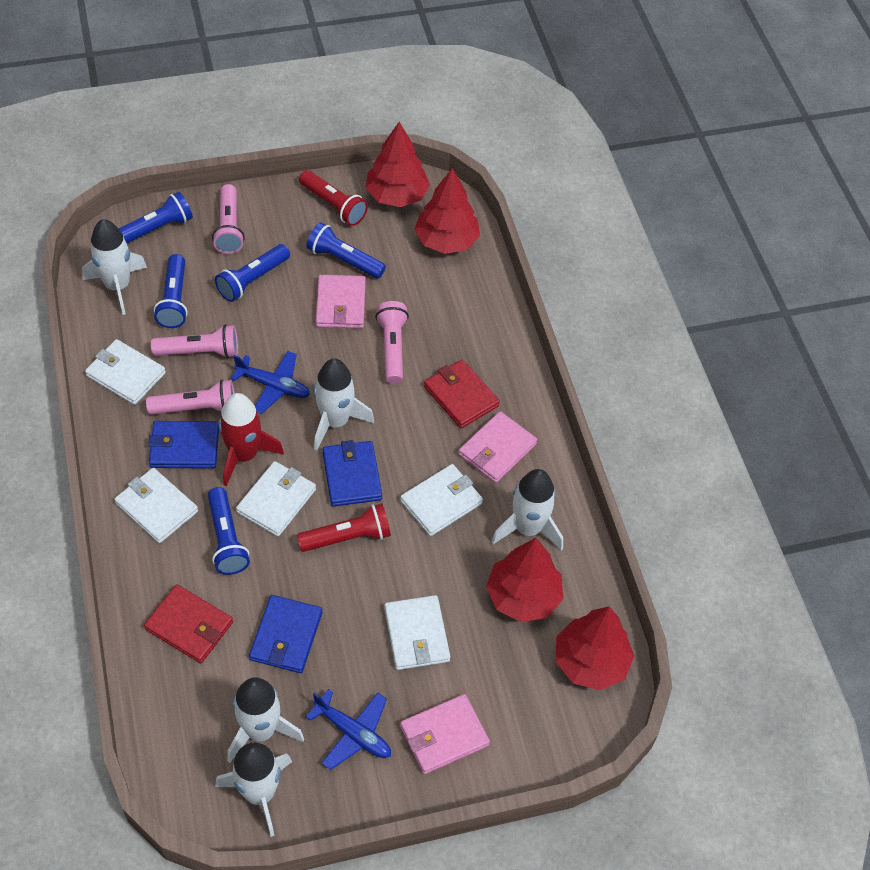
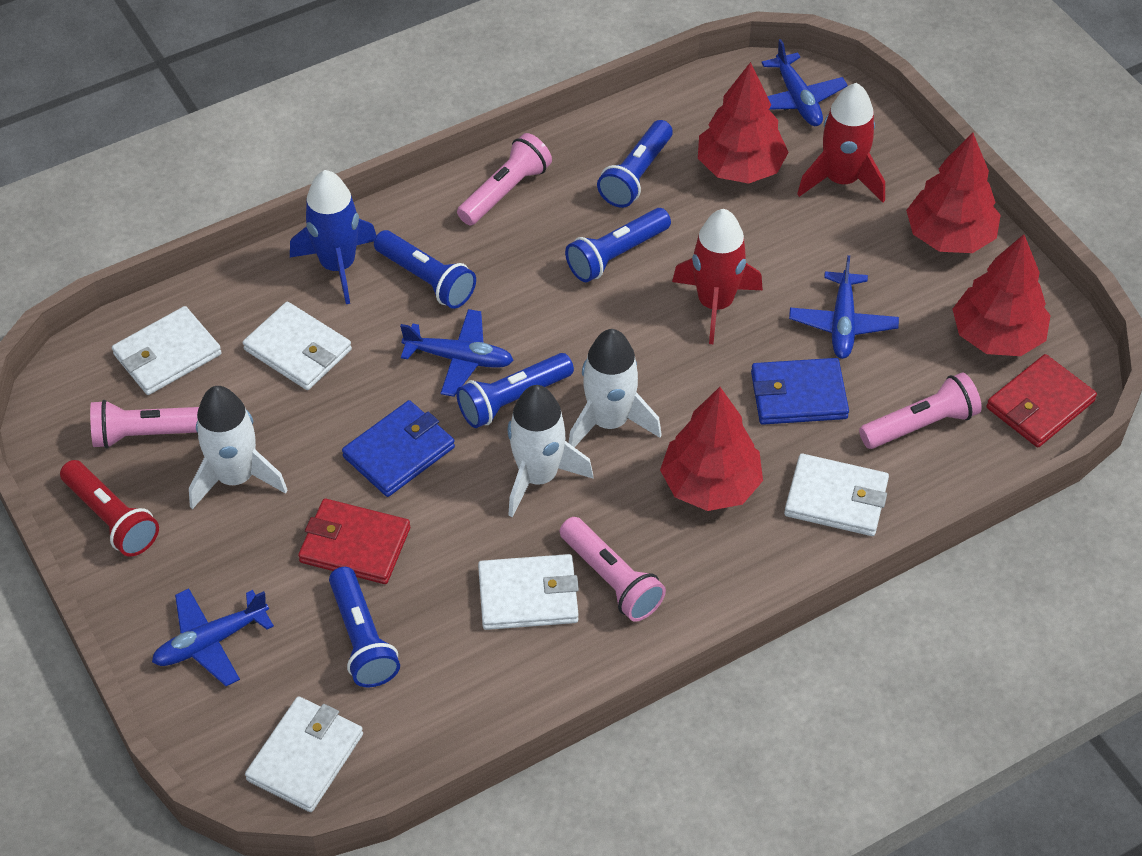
blue plane: 2 -> 4
blue rocket: 0 -> 1
blue wallet: 3 -> 2
pink wallet: 3 -> 0
red flashlight: 2 -> 1
red rocket: 1 -> 2
white rocket: 5 -> 3

